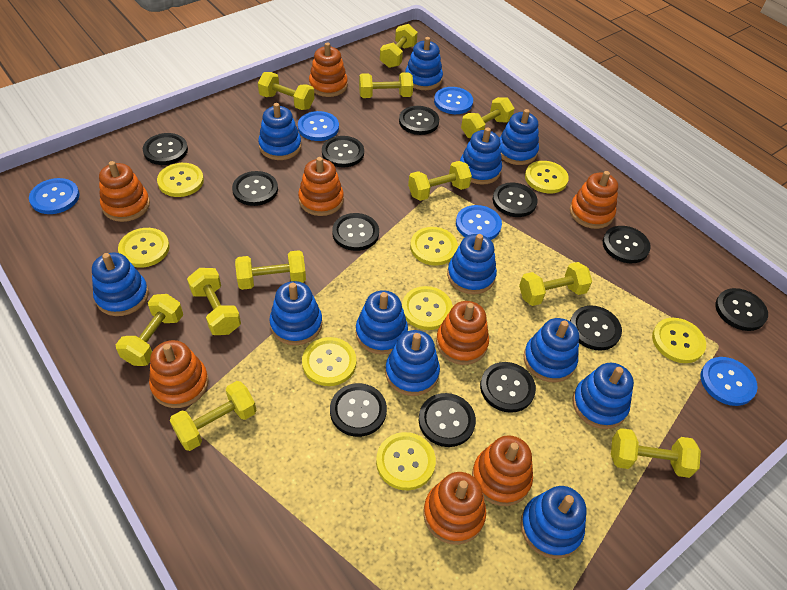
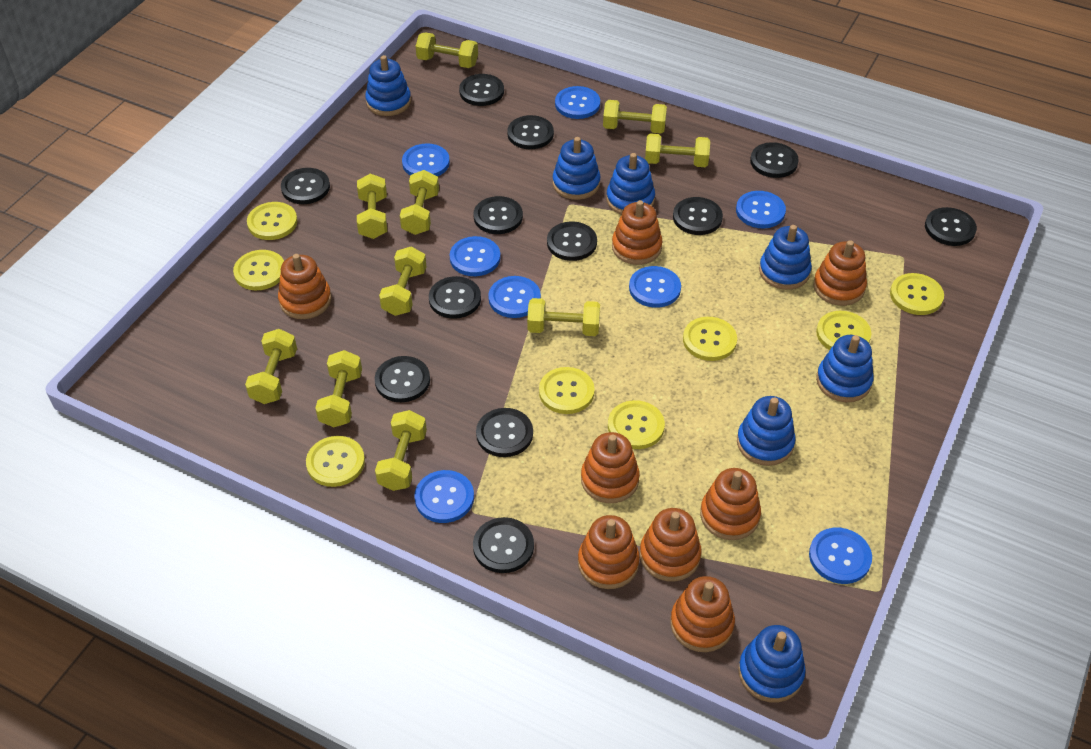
blue button: 5 -> 8
blue stacking toy: 12 -> 7
yellow dumbbell: 11 -> 10

